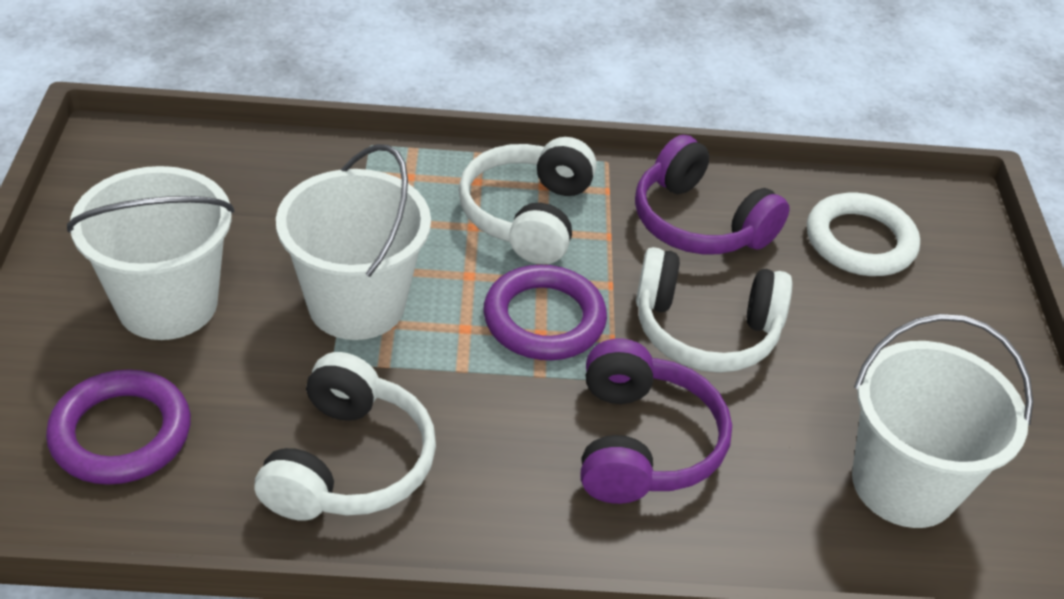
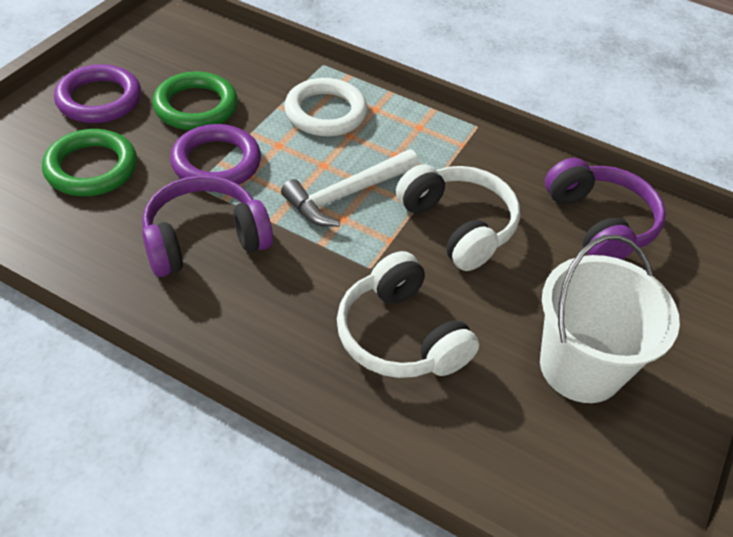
green ring: 0 -> 2
white bucket: 3 -> 1
white hammer: 0 -> 1
white headphones: 3 -> 2

